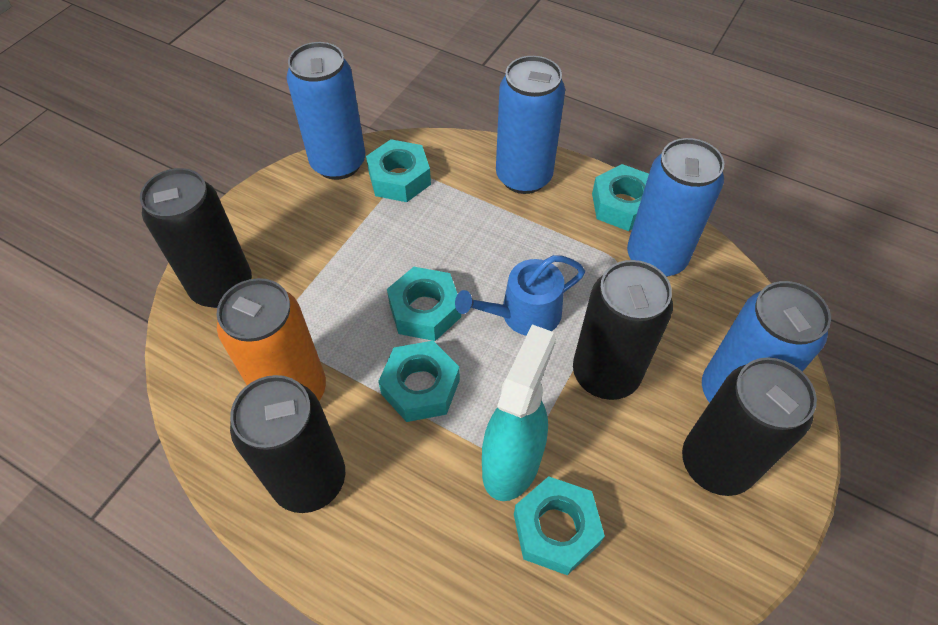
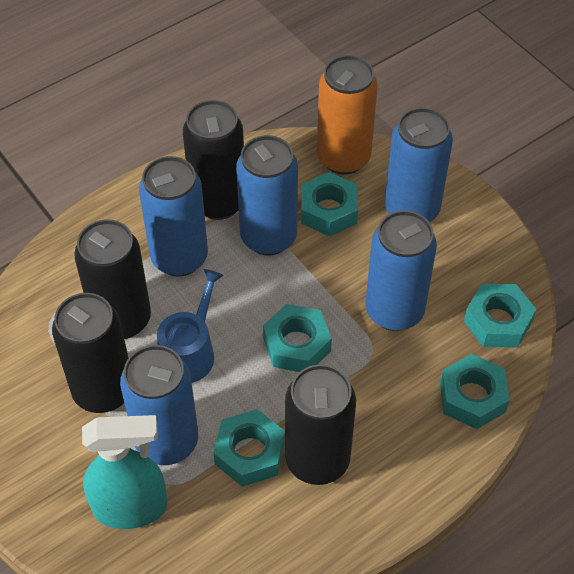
blue can: 4 -> 5

